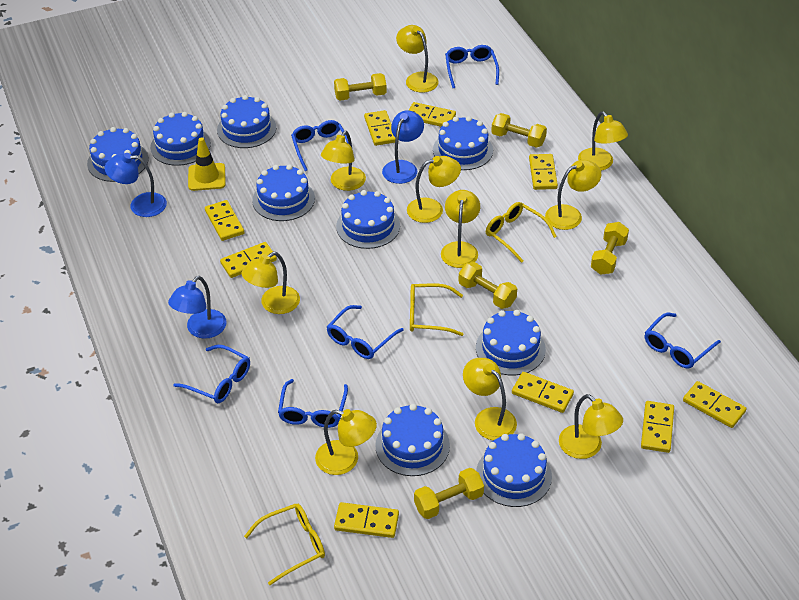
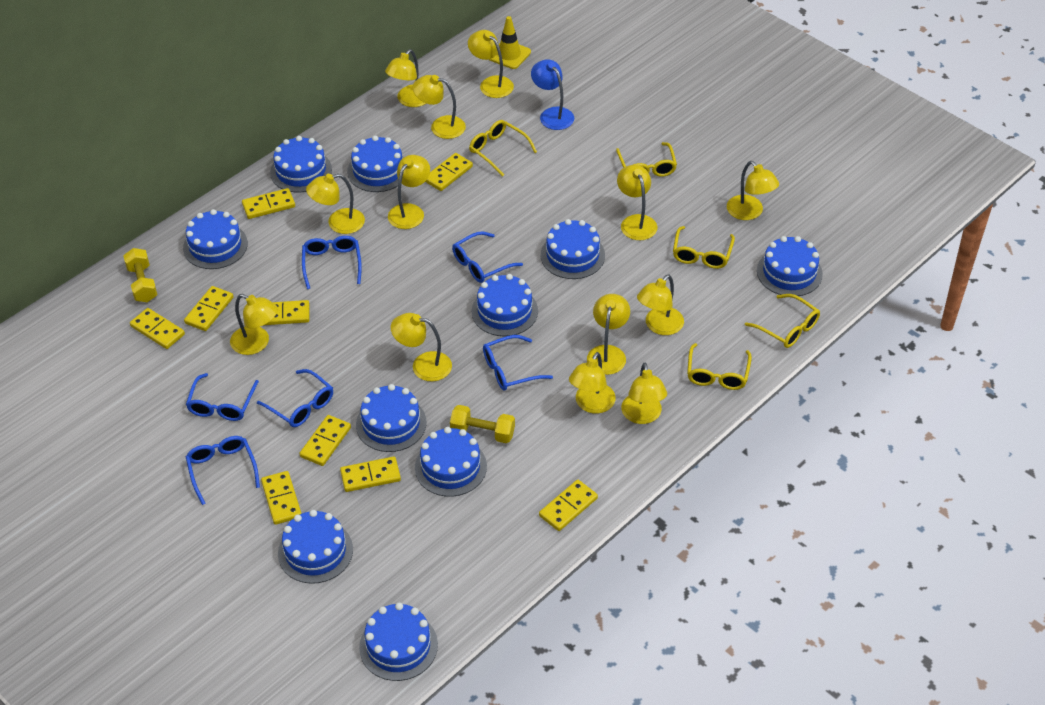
blue cake: 9 -> 10
blue lamp: 3 -> 1
yellow dumbbell: 5 -> 2
yellow glasses: 3 -> 5
yellow lamp: 10 -> 13

